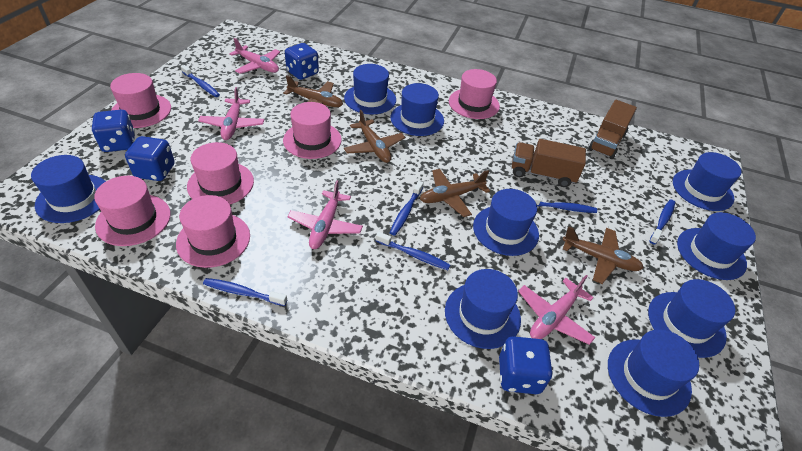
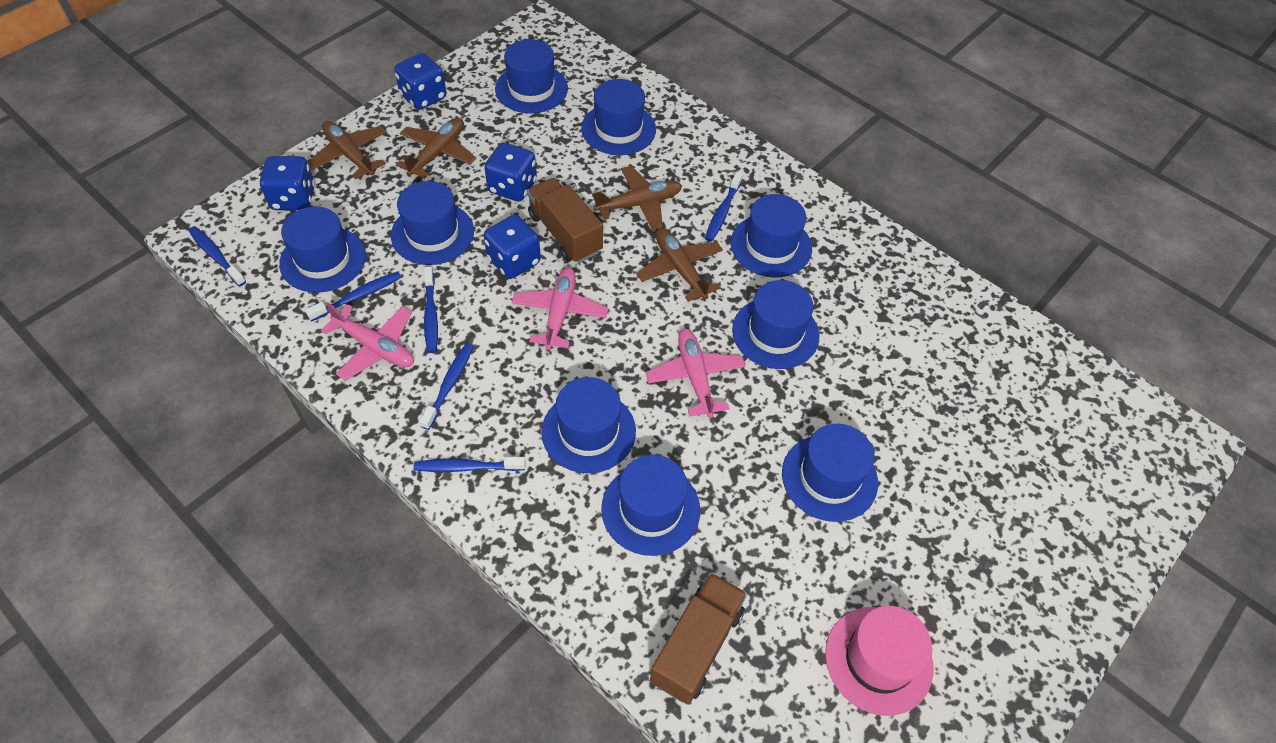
pink hat: 6 -> 1
pink plane: 4 -> 3

